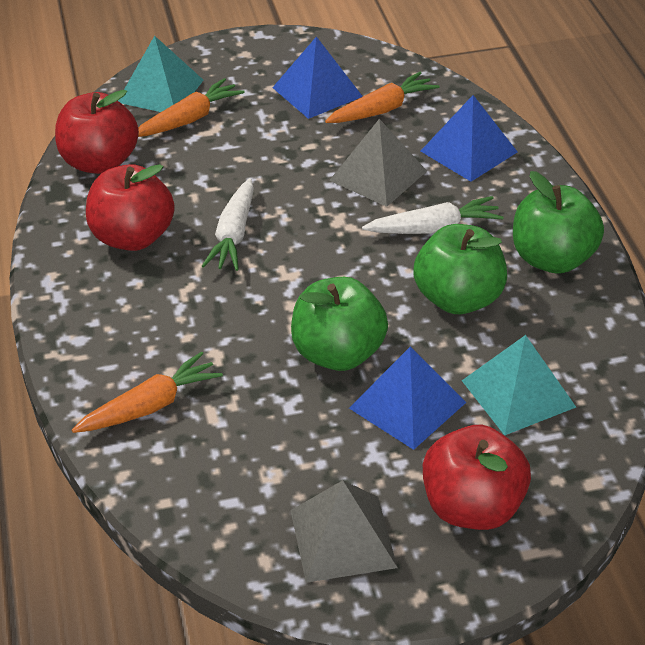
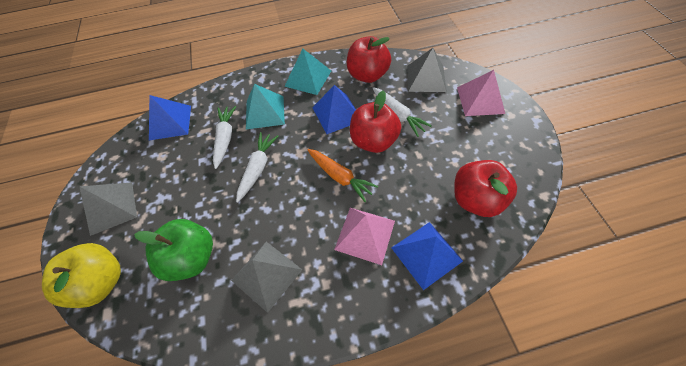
green apple: 3 -> 1
grey pyramid: 2 -> 3
orange carrot: 3 -> 1
pink pyramid: 0 -> 2
white carrot: 2 -> 3
yellow apple: 0 -> 1

